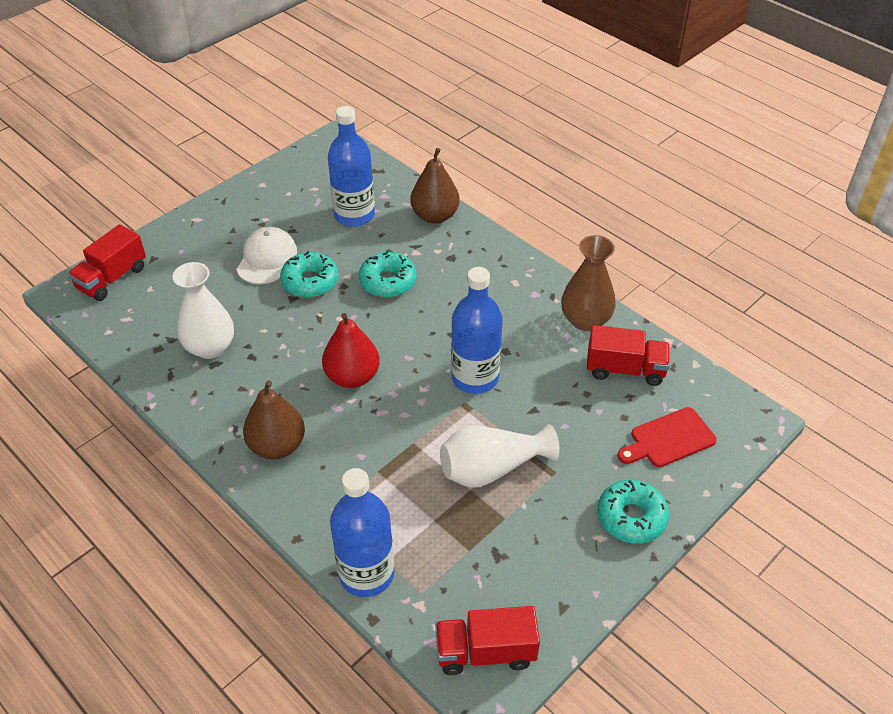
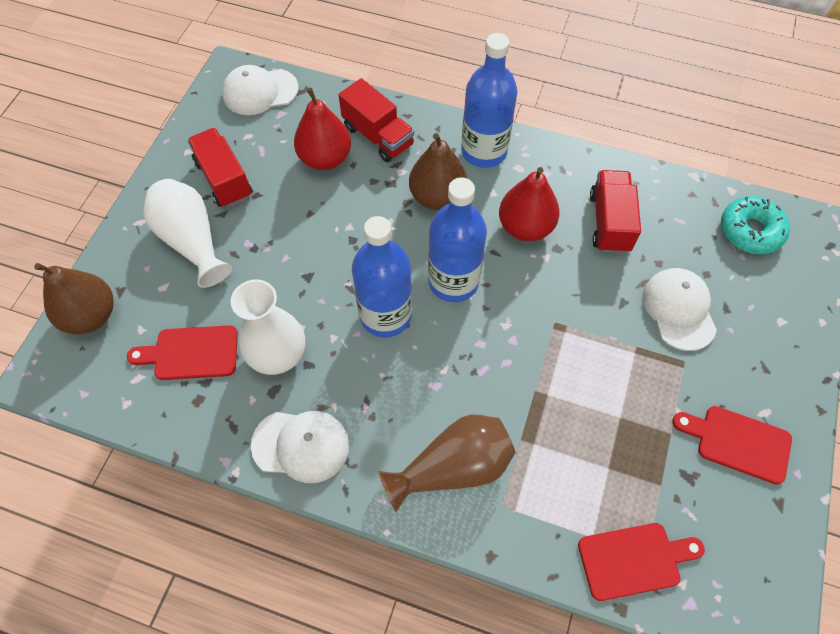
red cutting board: 1 -> 3
red pear: 1 -> 2
turquoise donut: 3 -> 1
white cap: 1 -> 3

